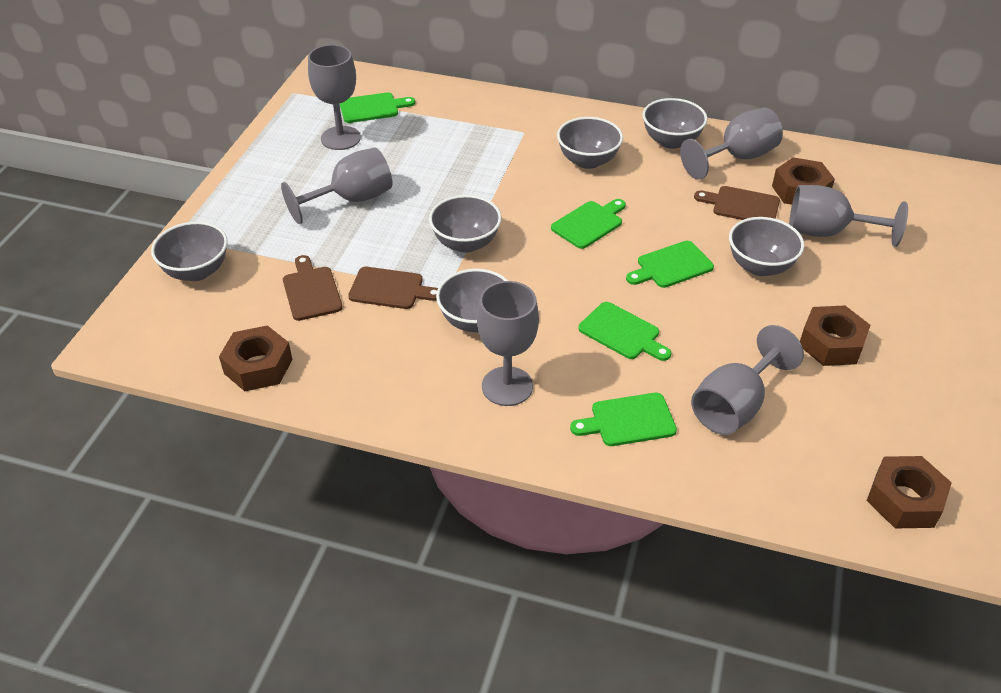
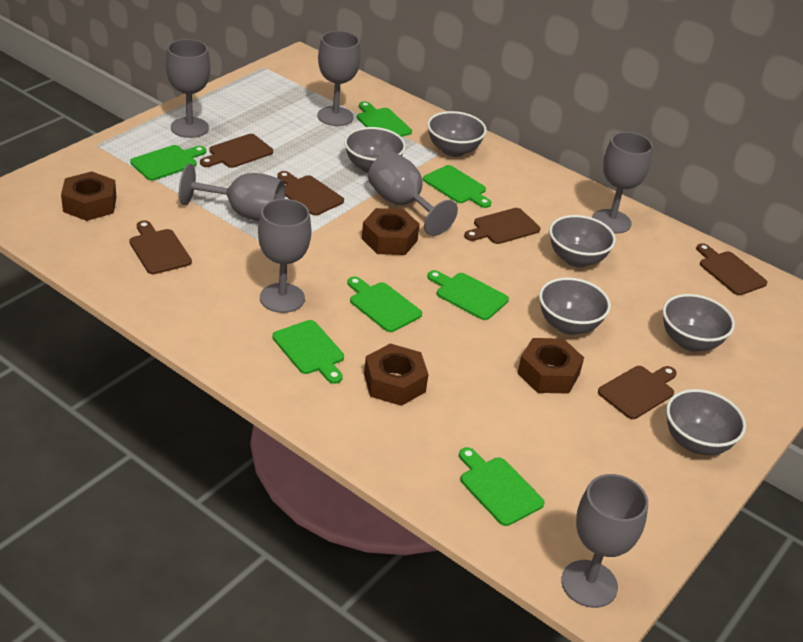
brown cutting board: 3 -> 6
green cutting board: 5 -> 7
grey goblet: 6 -> 7

